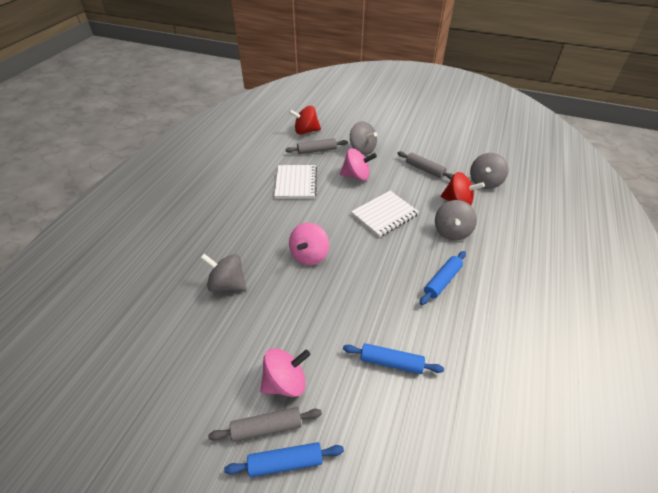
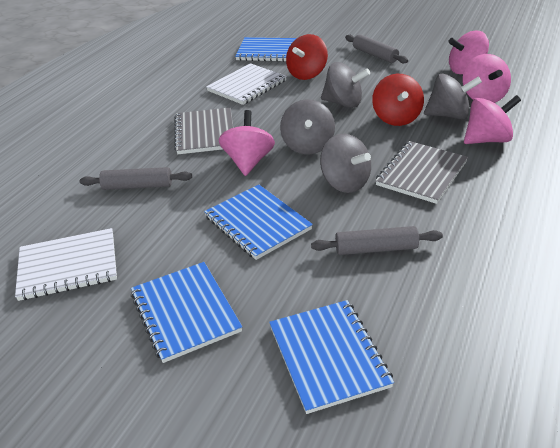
blue notebook: 0 -> 4
blue rolling pin: 3 -> 0
grey notebook: 0 -> 2
pink spinning top: 3 -> 4

